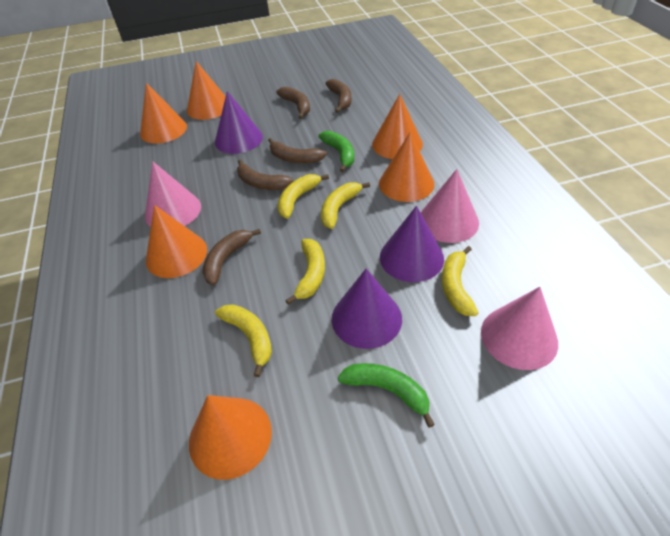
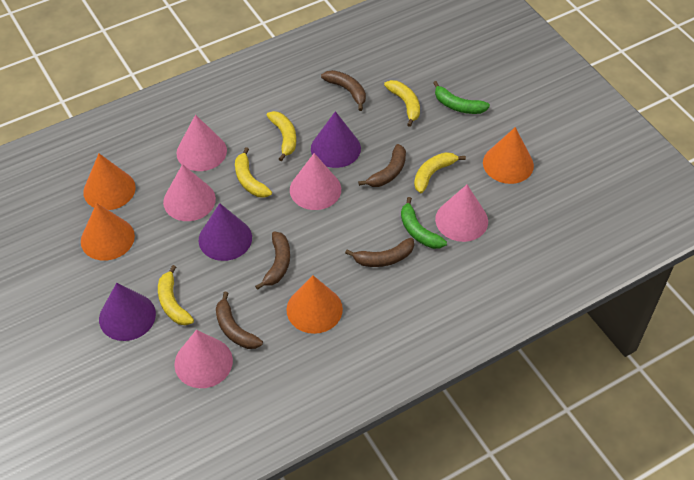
orange cone: 6 -> 4
pink cone: 3 -> 5

